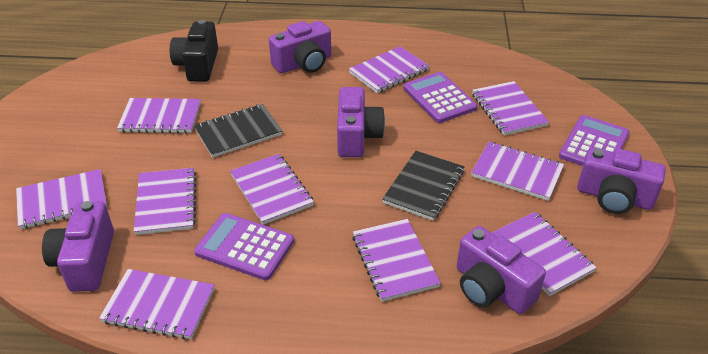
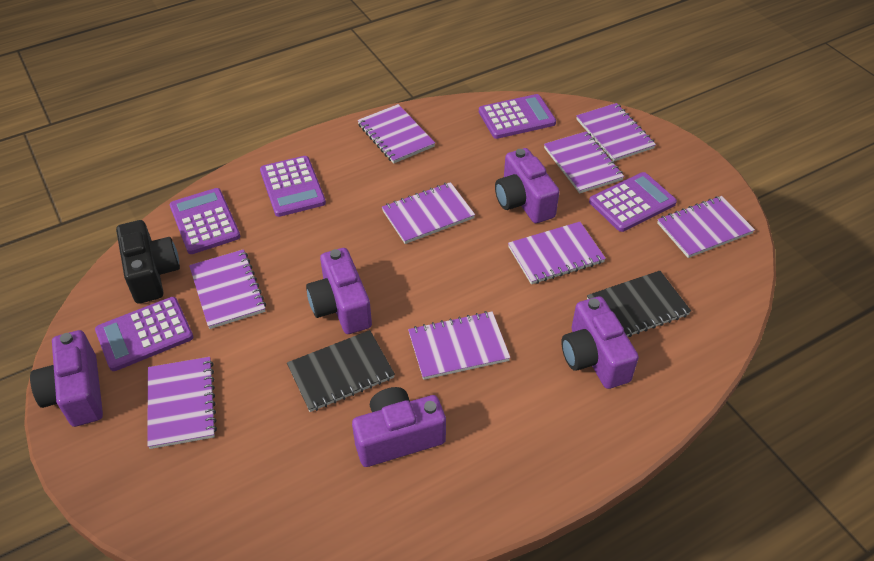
purple calculator: 3 -> 5
purple notebook: 10 -> 9

